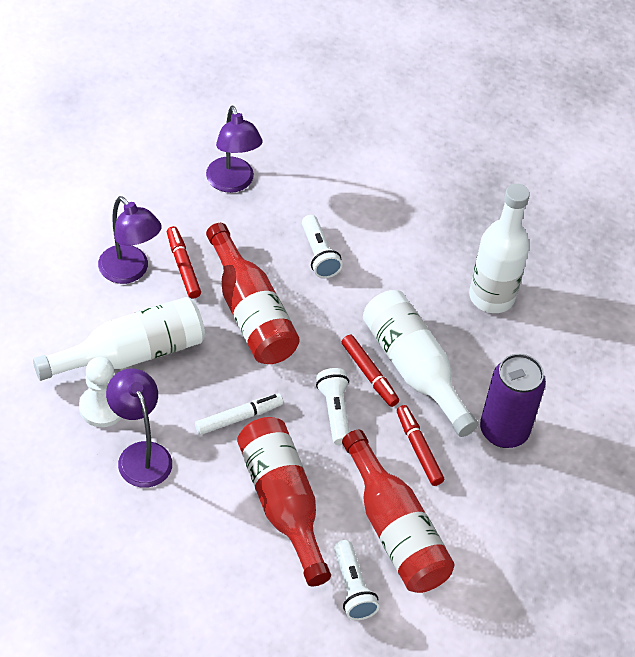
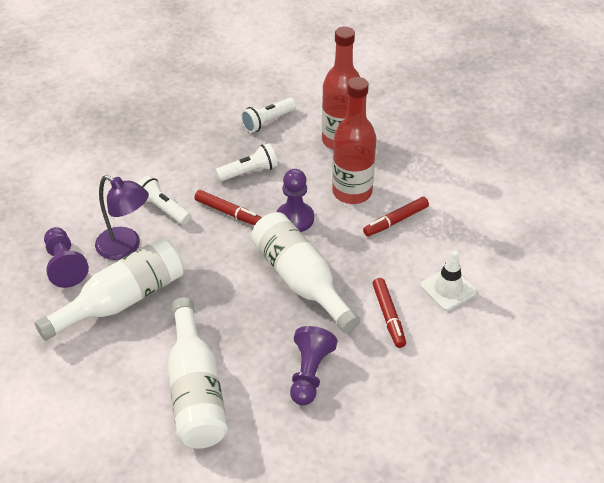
purple can: 1 -> 0
purple lamp: 3 -> 1
purple pawn: 0 -> 3
red bottle: 3 -> 2
white marker: 1 -> 0
white pawn: 1 -> 0
white traffic cone: 0 -> 1

